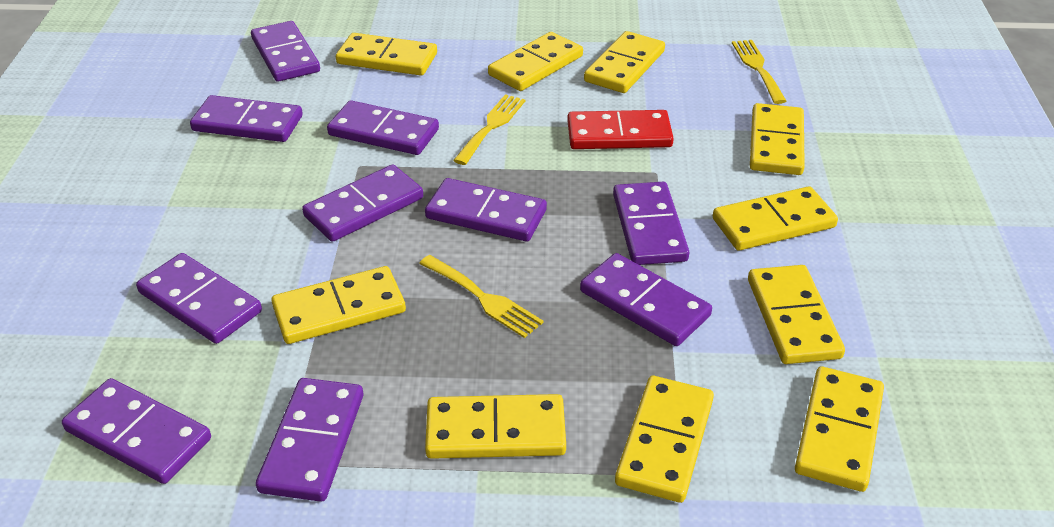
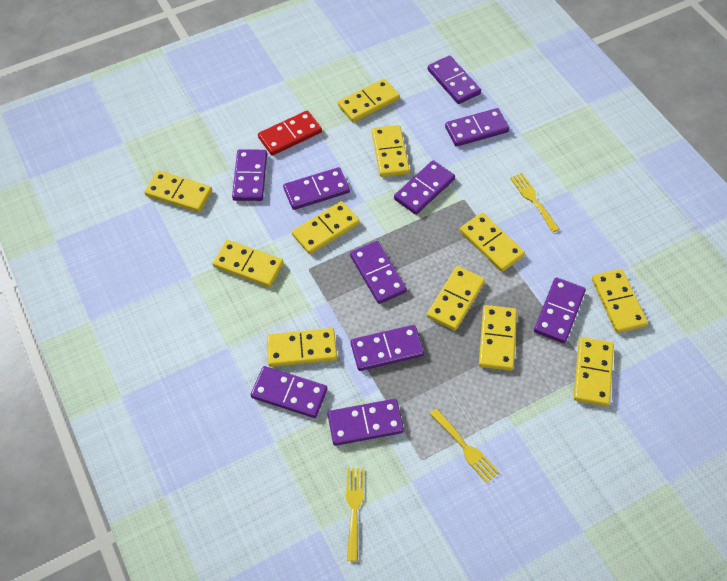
yellow domino: 10 -> 11

